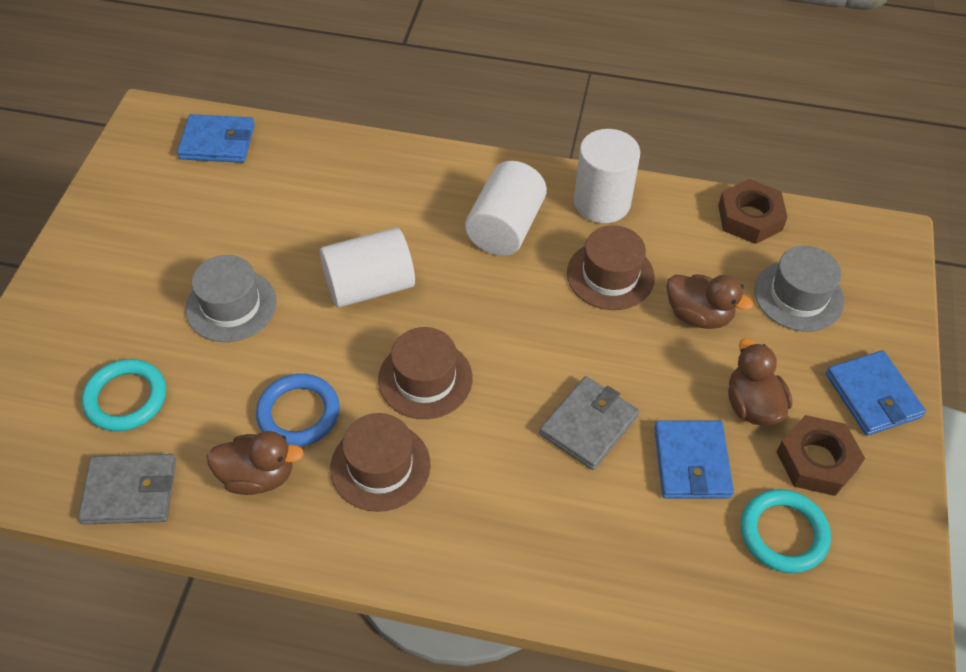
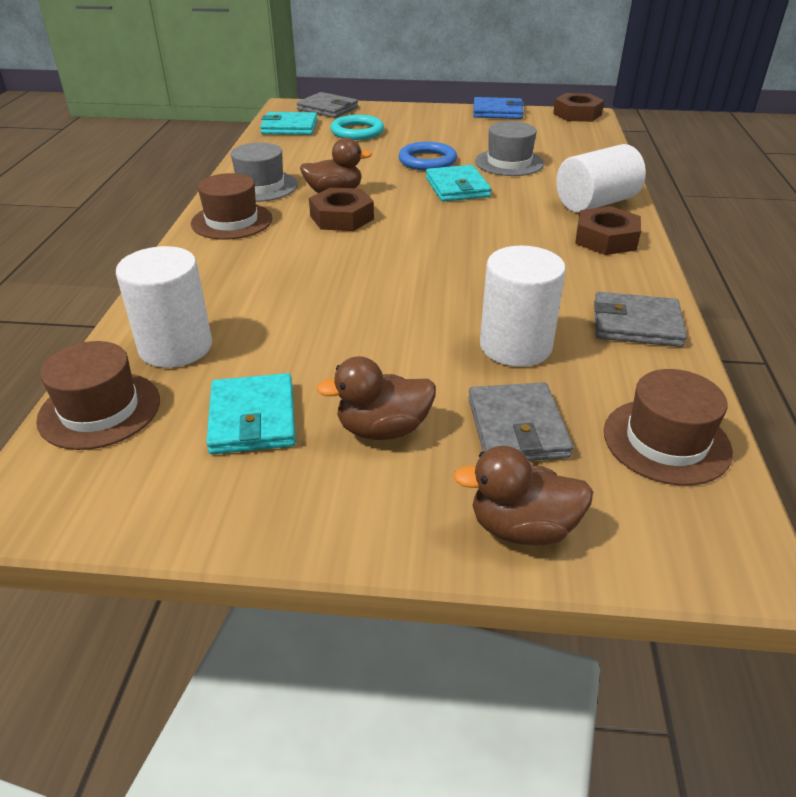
blue wallet: 3 -> 1
brown nut: 2 -> 3
grey wallet: 2 -> 3
turquoise ring: 2 -> 1
turquoise wallet: 0 -> 3

